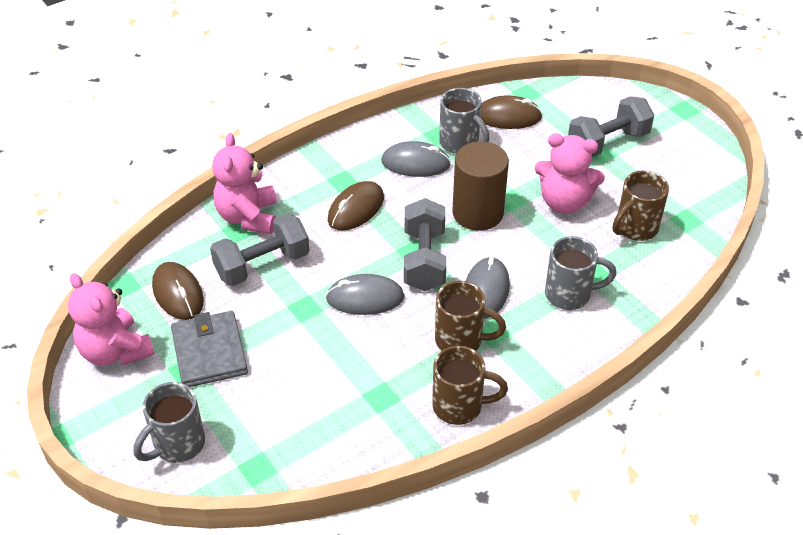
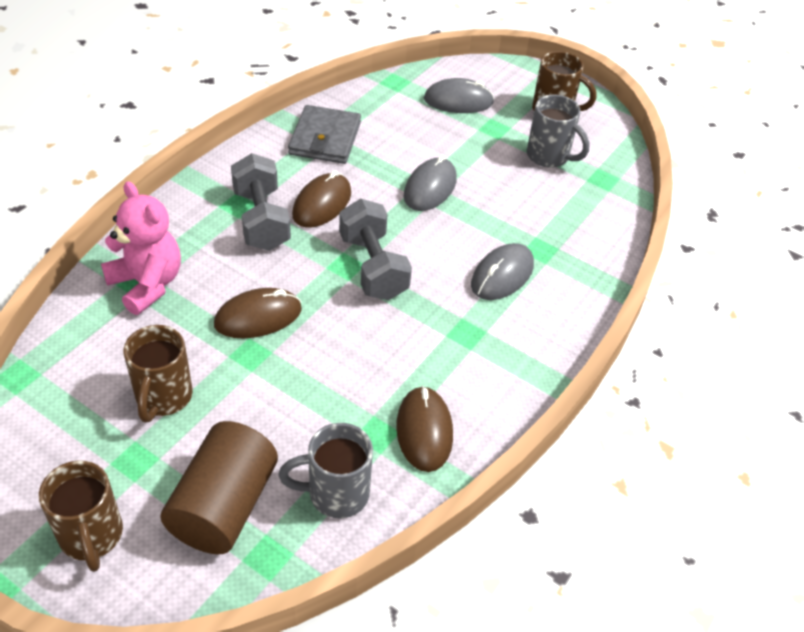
grey dumbbell: 3 -> 2
grey mug: 3 -> 2
pink teddy bear: 3 -> 1

